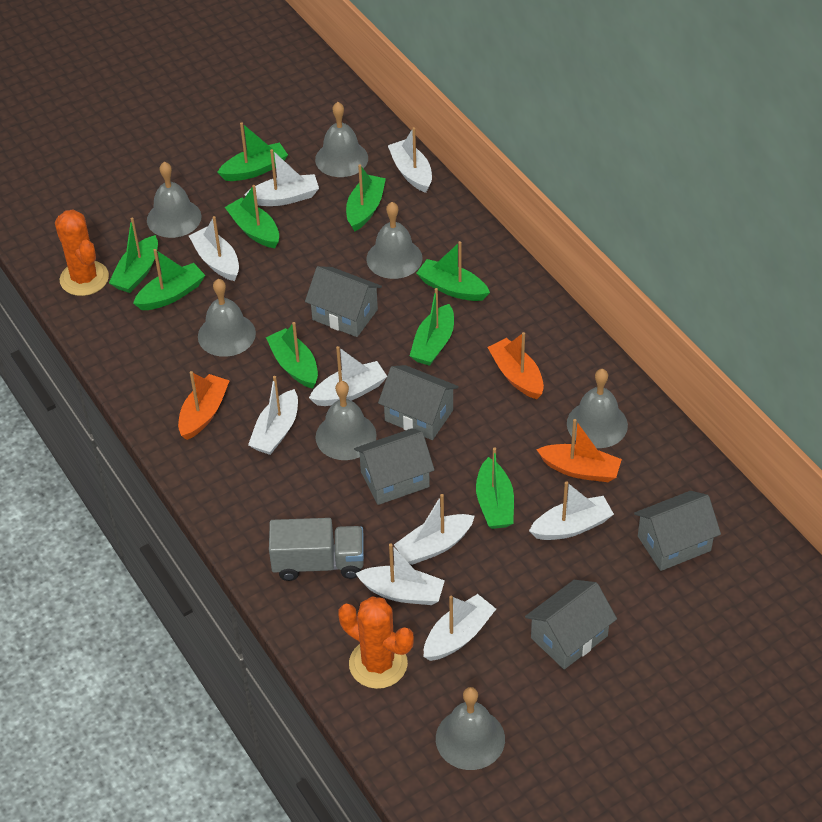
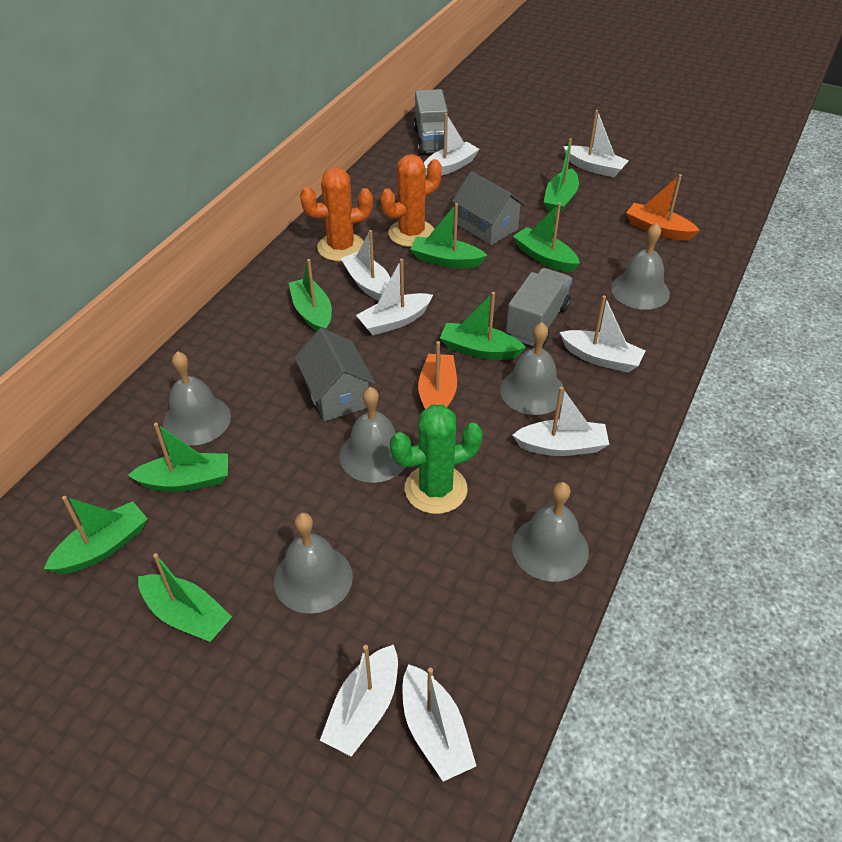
green boat: 9 -> 8
green cactus: 0 -> 1
grey bell: 7 -> 6
grey house: 5 -> 2
grey truck: 1 -> 2
orange boat: 3 -> 2
white boat: 9 -> 8

